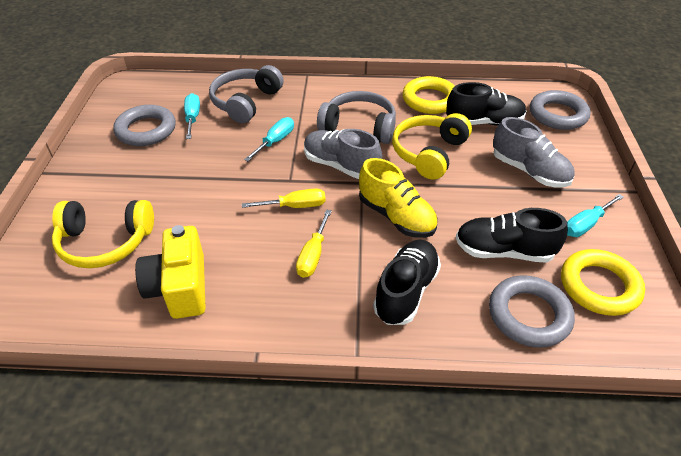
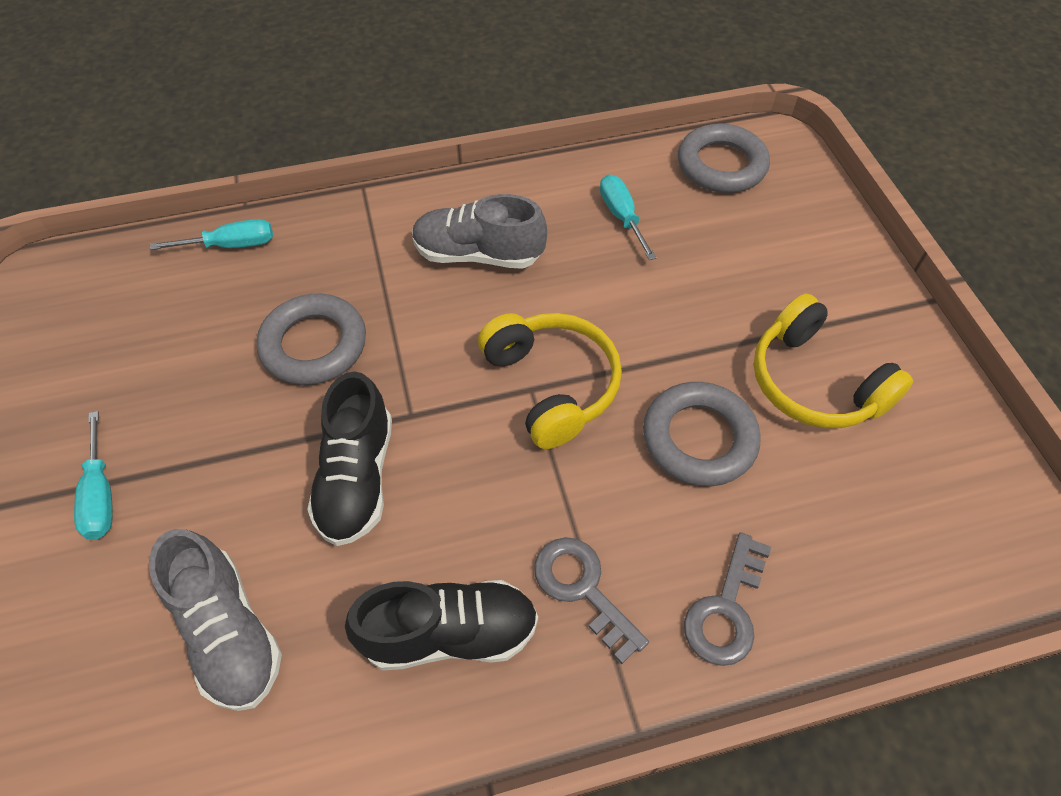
black shoe: 3 -> 2
grey headphones: 2 -> 0
grey key: 0 -> 2
yellow camera: 1 -> 0
yellow ring: 2 -> 0
yellow screwdriver: 2 -> 0
yellow shoe: 1 -> 0

